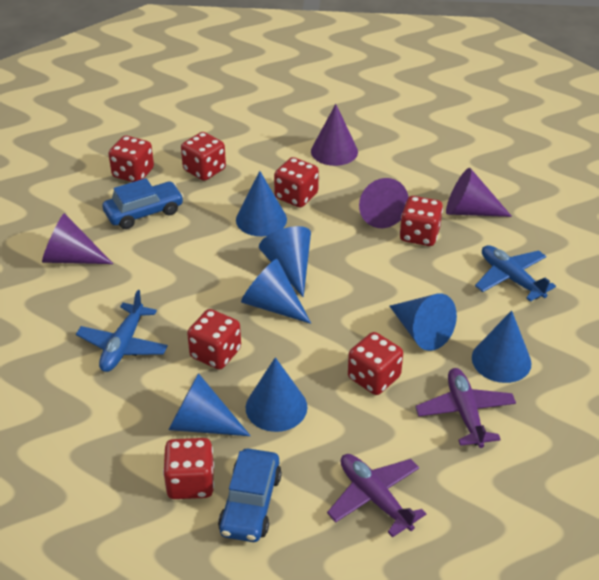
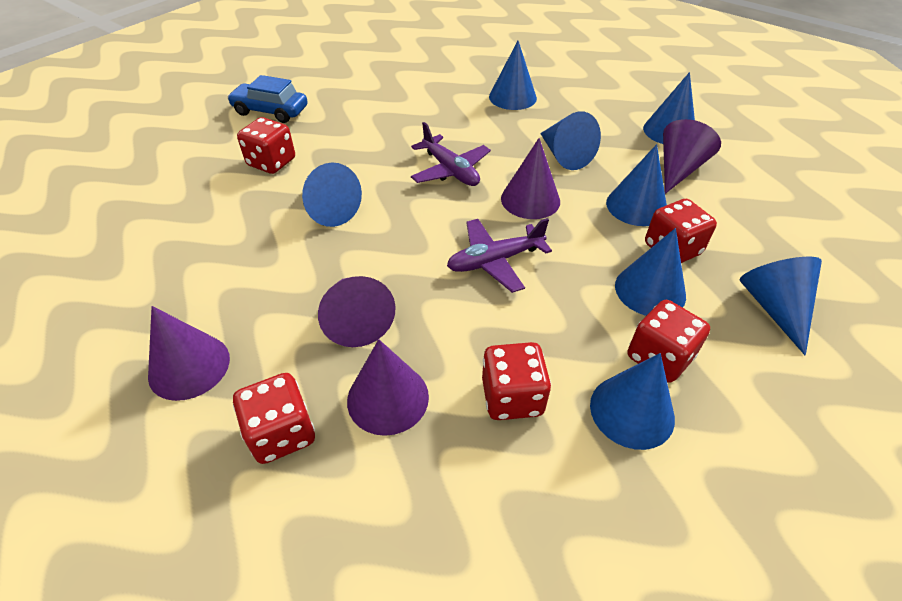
blue car: 2 -> 1
blue cone: 7 -> 8
blue plane: 2 -> 0
purple cone: 4 -> 5
red dice: 7 -> 5

